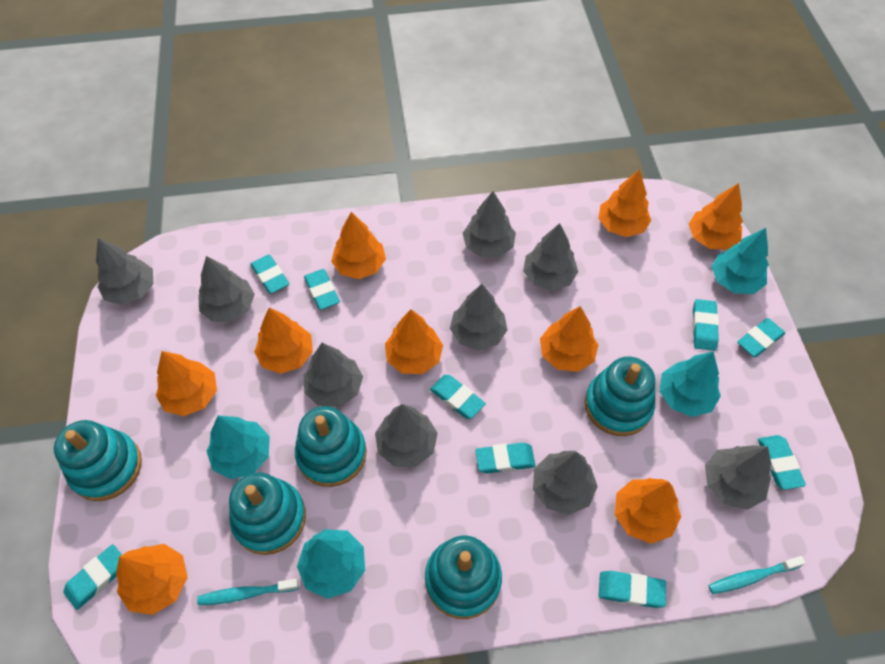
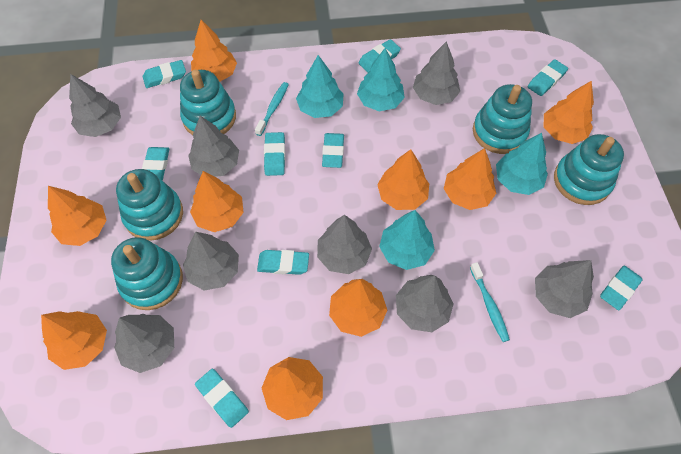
grey tree: 9 -> 8

